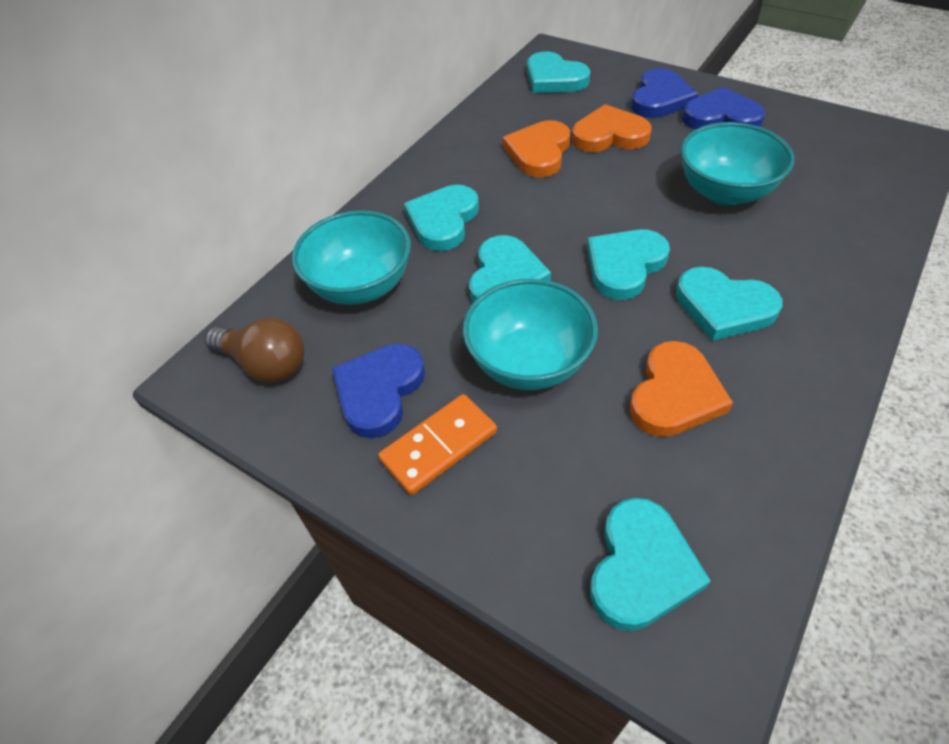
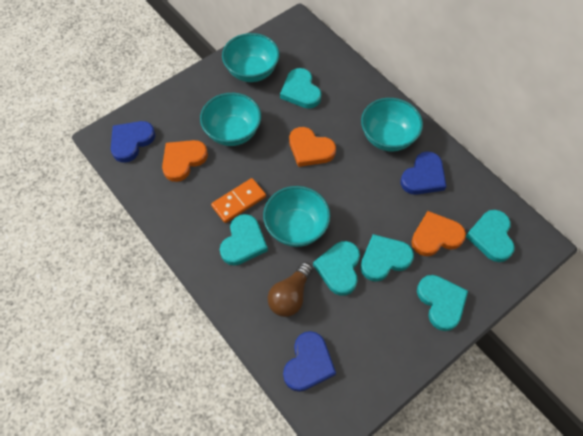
turquoise bowl: 3 -> 4

